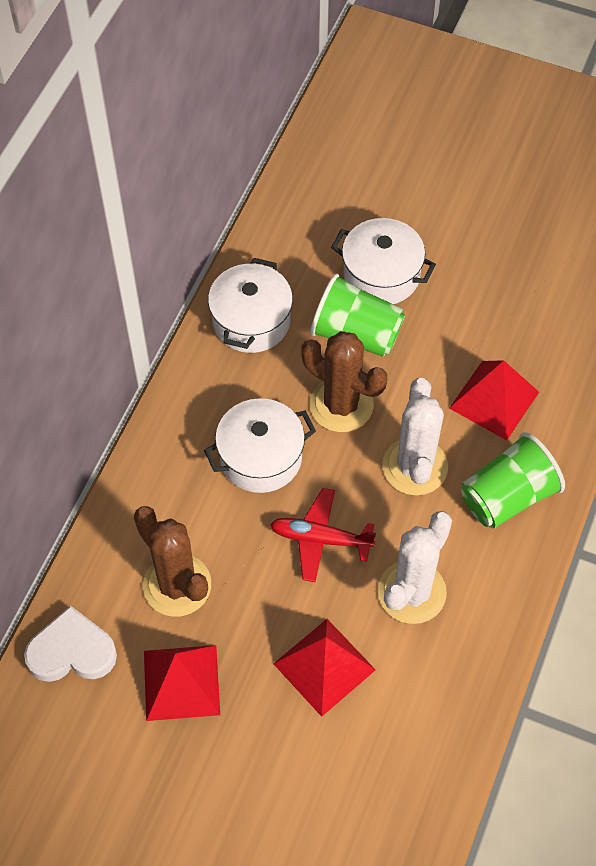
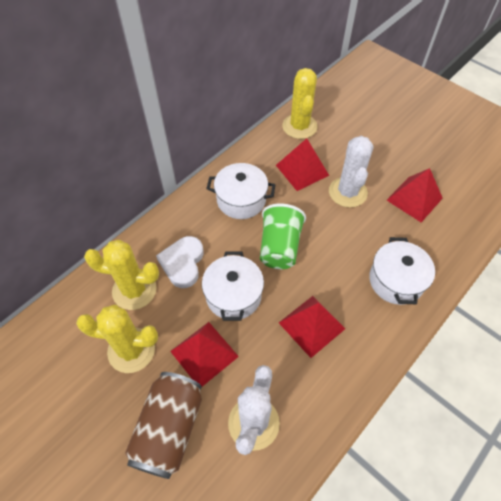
brown cactus: 2 -> 0
brown can: 0 -> 1
green cup: 2 -> 1
red plane: 1 -> 0
red pyramid: 3 -> 4
yellow cactus: 0 -> 3

